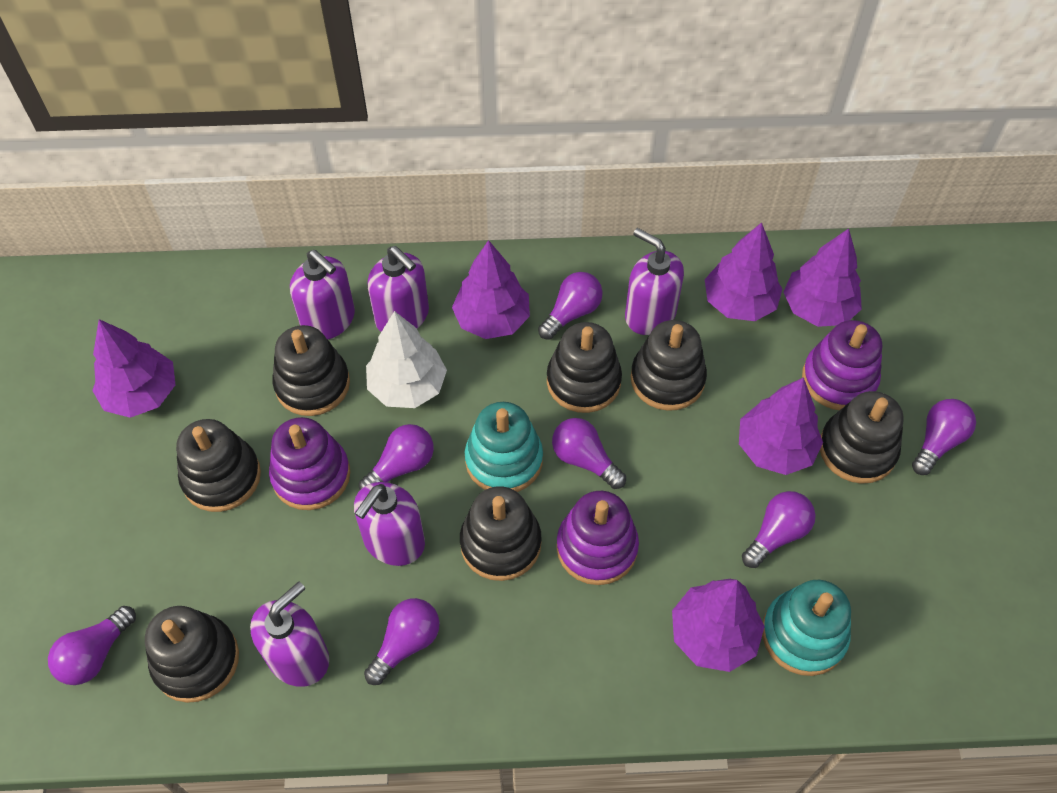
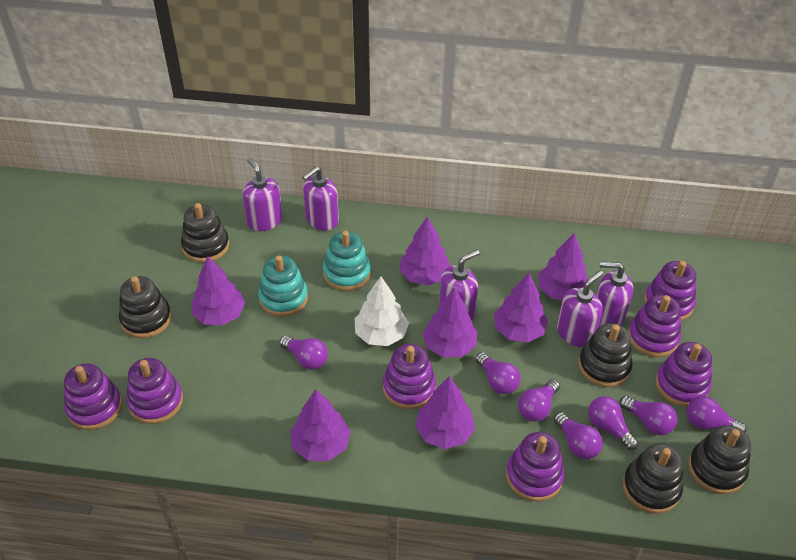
black stacking toy: 7 -> 5
purple stacking toy: 3 -> 7
purple tree: 6 -> 7

